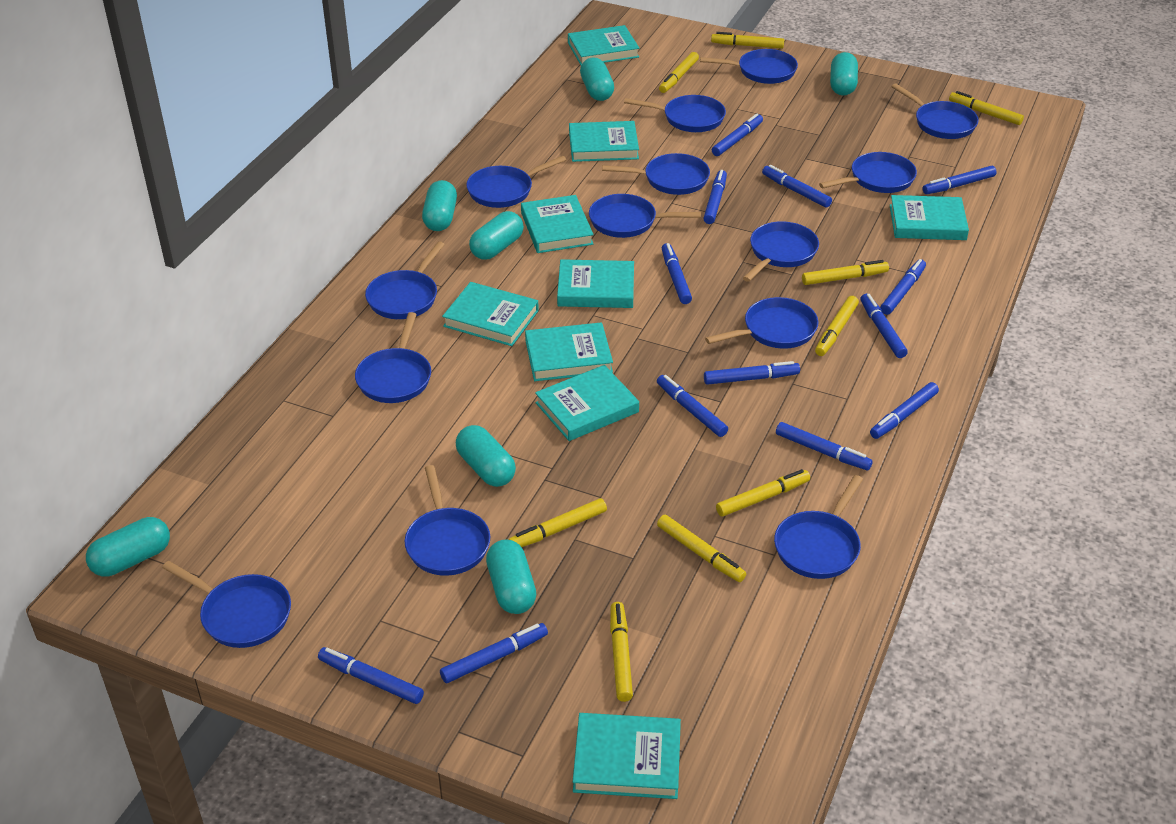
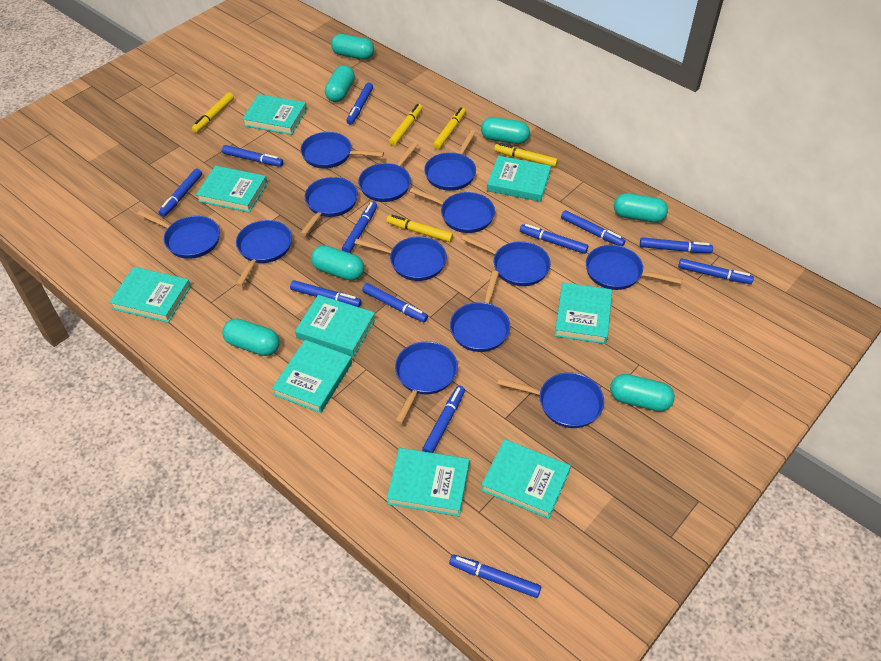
blue marker: 13 -> 12
blue pan: 14 -> 13
yellow marker: 9 -> 5

